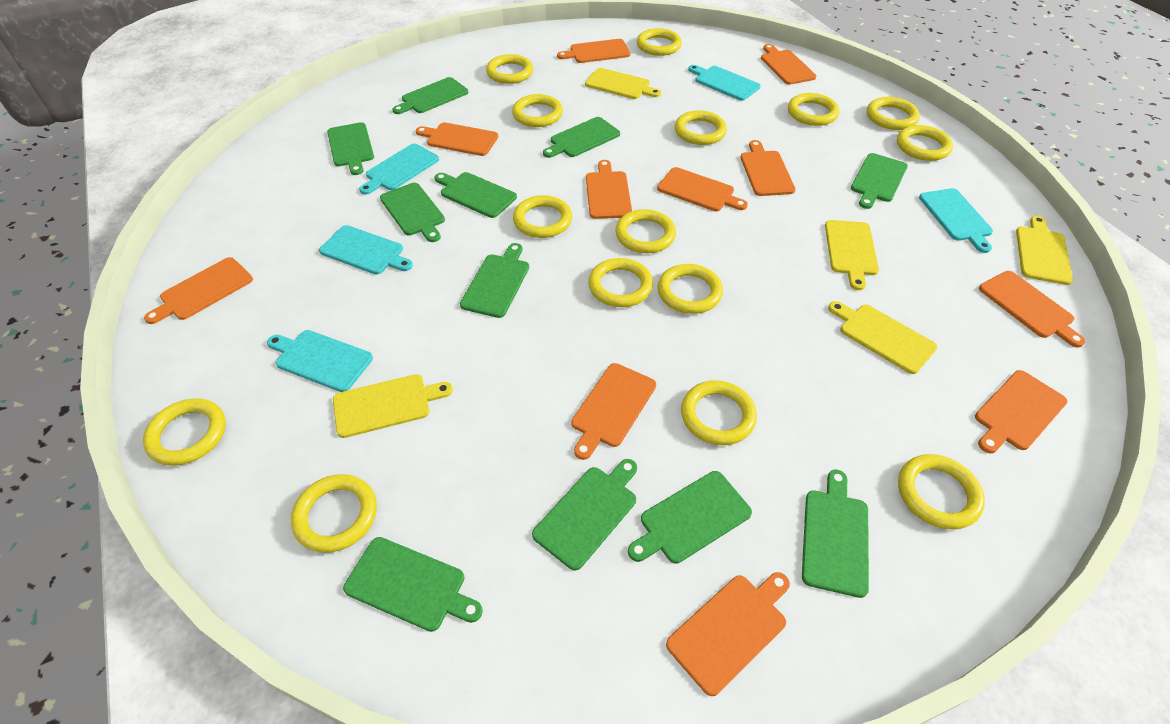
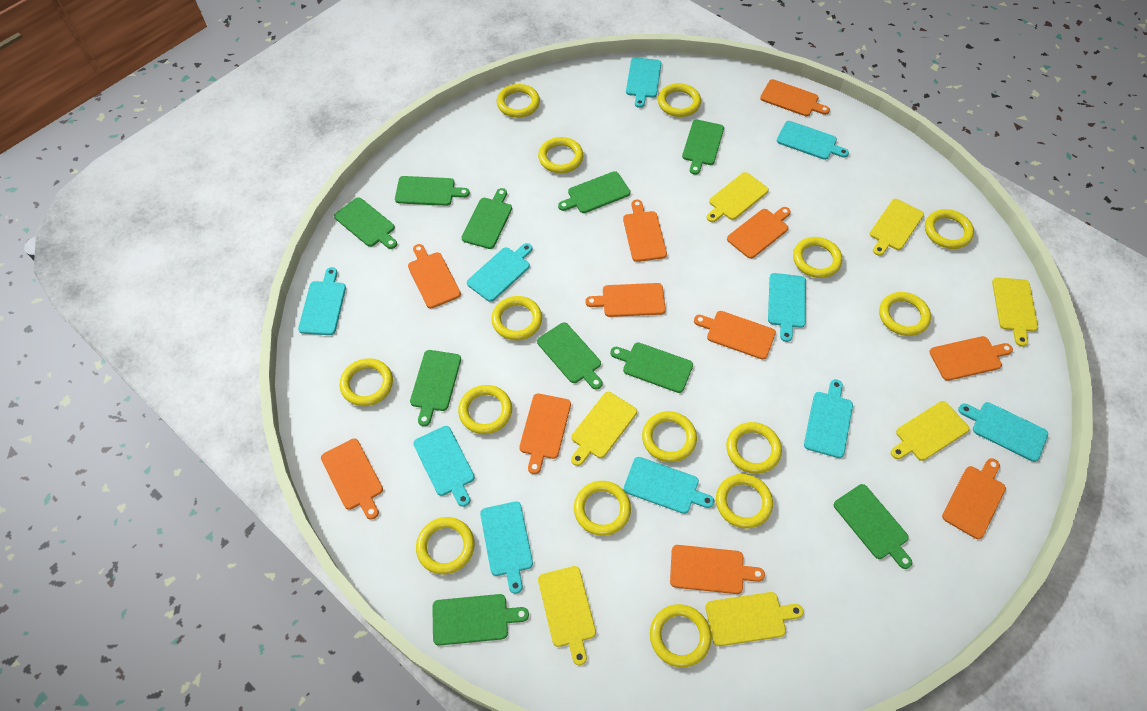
green cutting board: 11 -> 10
turquoise cutting board: 5 -> 10
yellow cutting board: 5 -> 7

